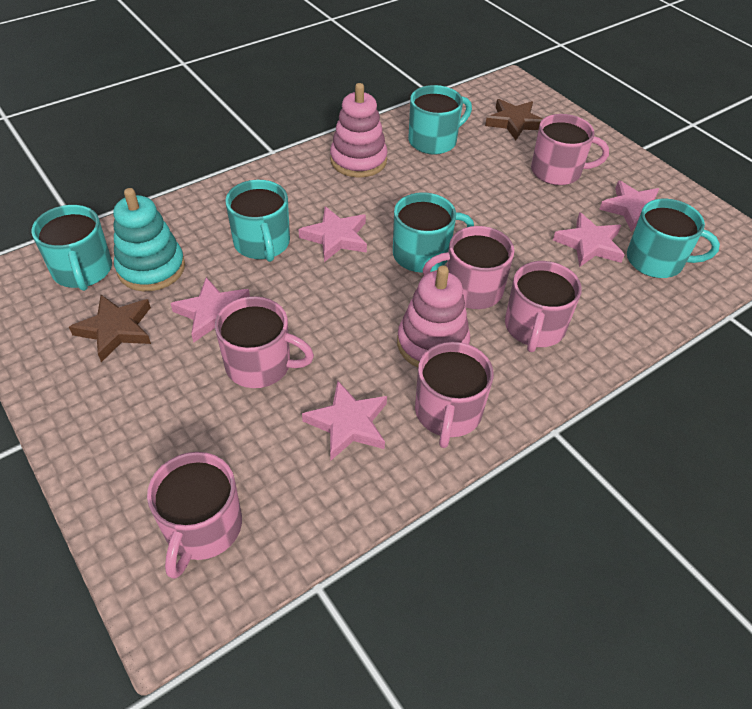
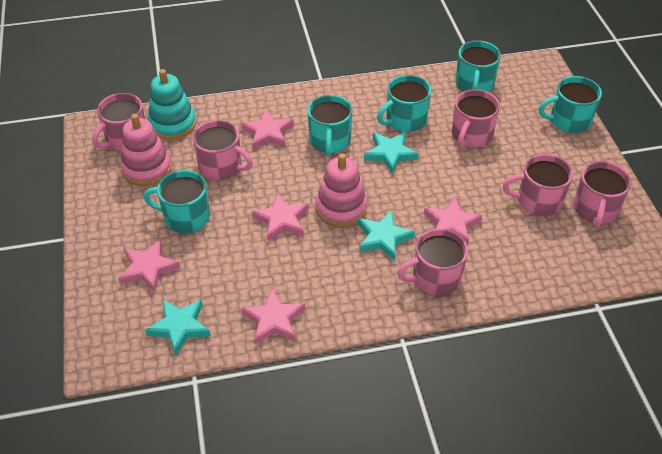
brown star: 2 -> 0
turquoise star: 0 -> 3

